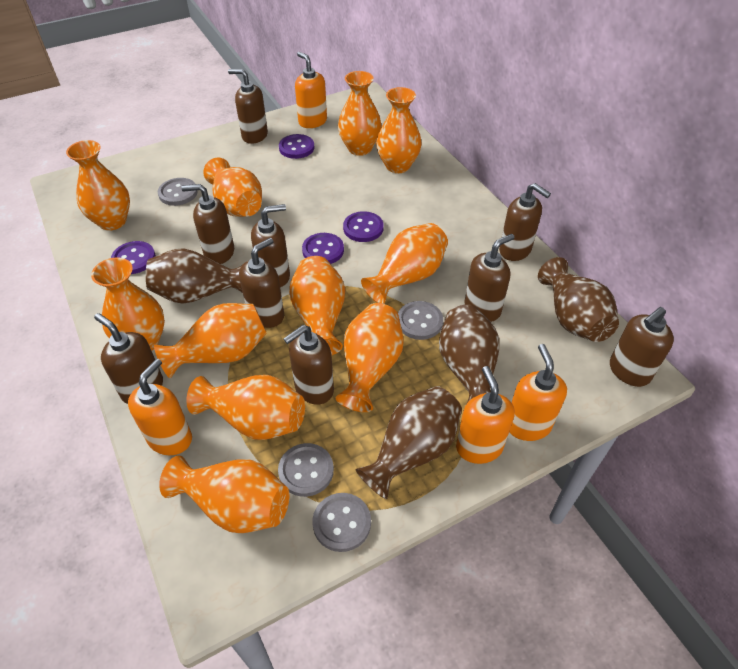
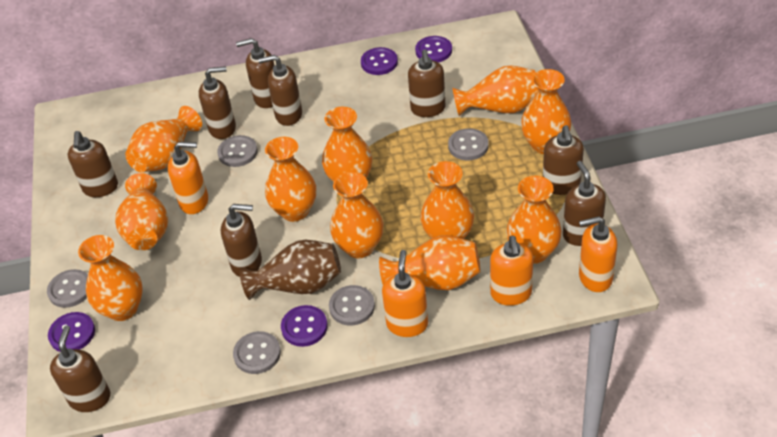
brown vase: 4 -> 1
grey button: 4 -> 5

